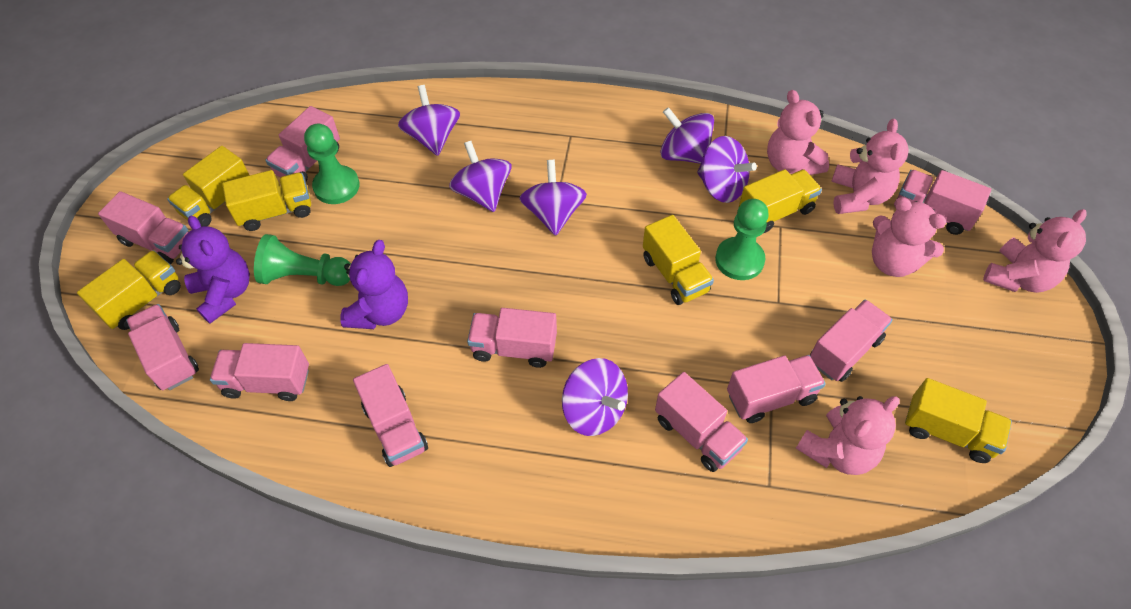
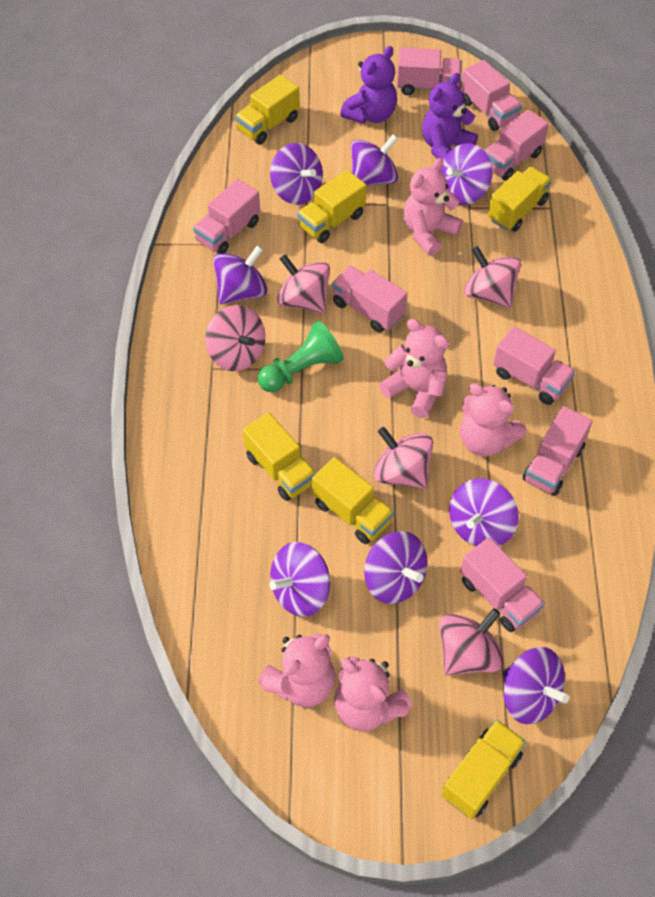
green pawn: 3 -> 1
pink spinning top: 0 -> 5
pink truck: 10 -> 8
purple spinning top: 6 -> 8

